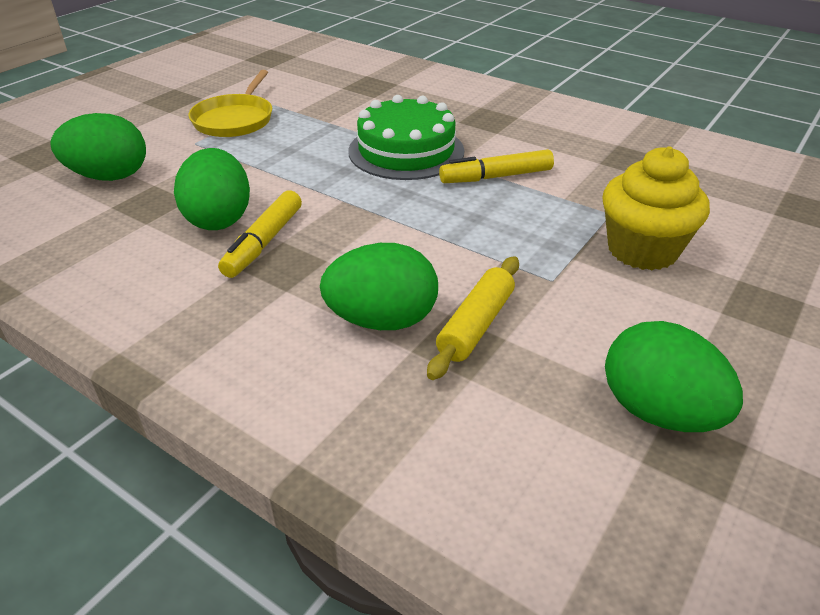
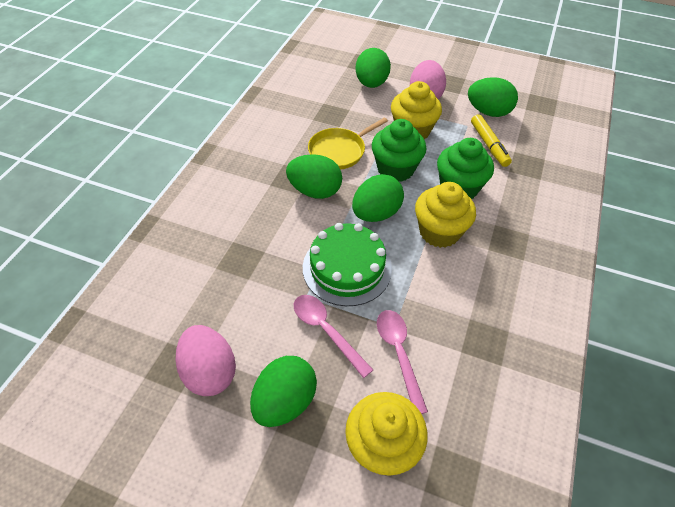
green cupcake: 0 -> 2
green egg: 4 -> 5
pink egg: 0 -> 2
pink spoon: 0 -> 2
yellow cupcake: 1 -> 3
yellow marker: 2 -> 1
yellow rolling pin: 1 -> 0

